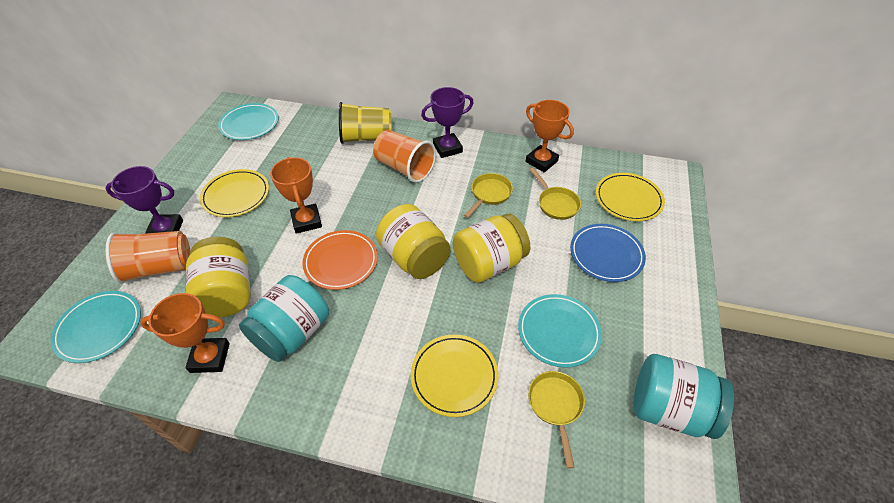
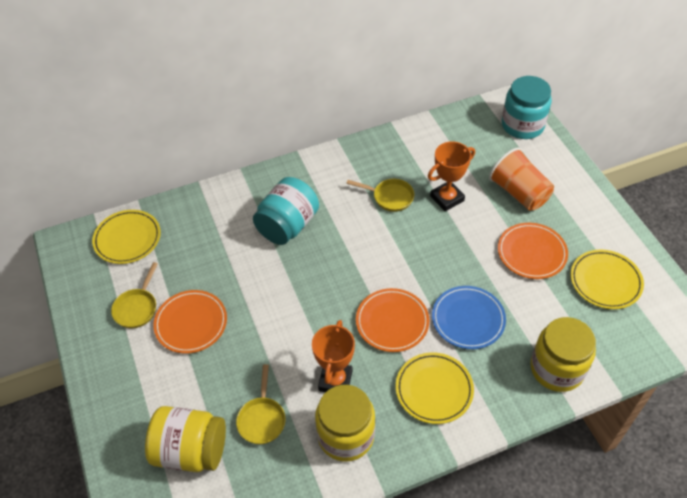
orange cup: 2 -> 1
orange plate: 1 -> 3
orange trophy: 3 -> 2
purple trophy: 2 -> 0
turquoise plate: 3 -> 0
yellow cup: 1 -> 0

